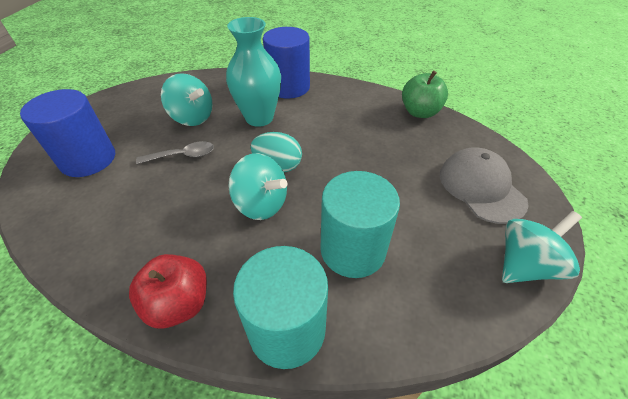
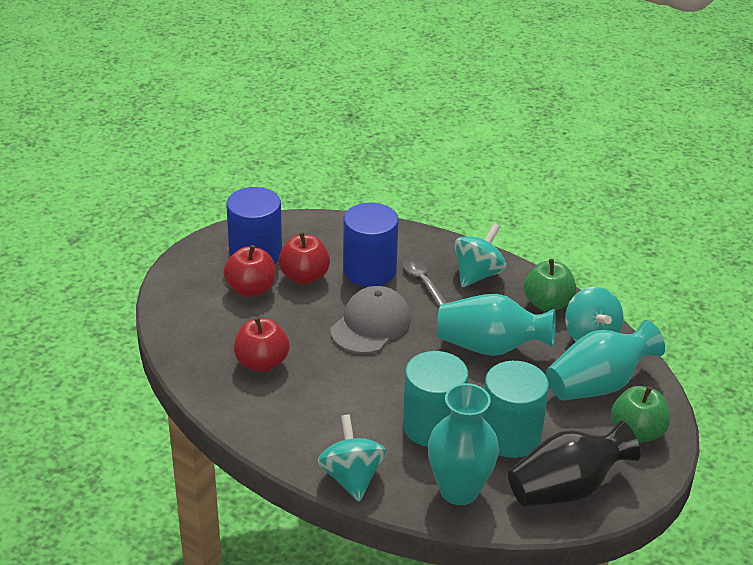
black vase: 0 -> 1
green apple: 1 -> 2
red apple: 1 -> 3
turquoise egg: 1 -> 0
turquoise vase: 1 -> 3

